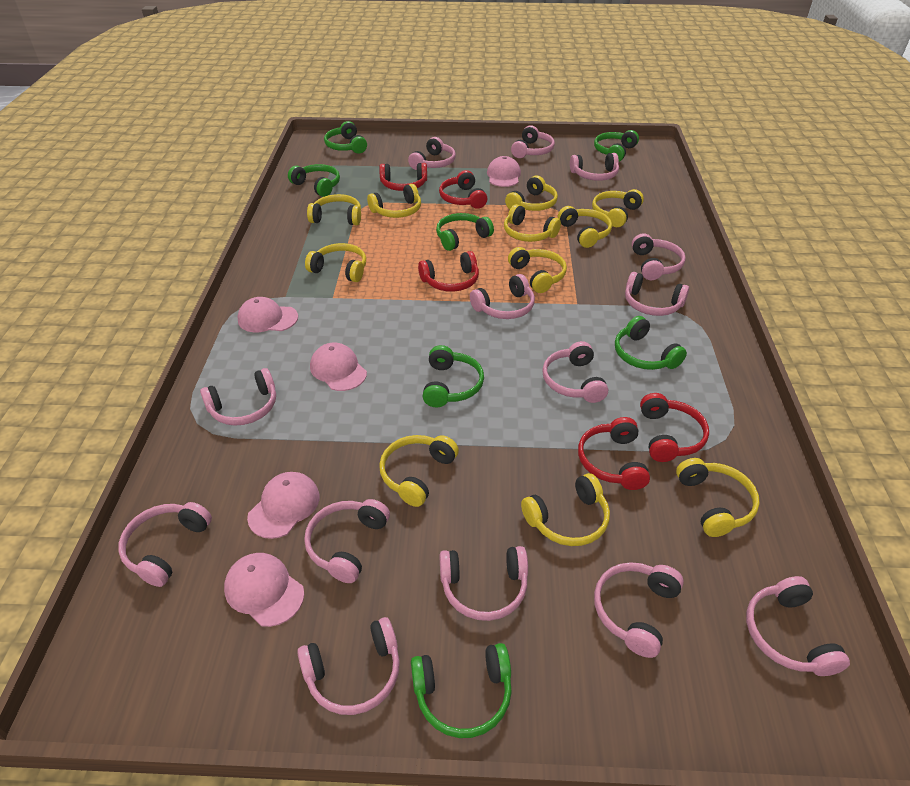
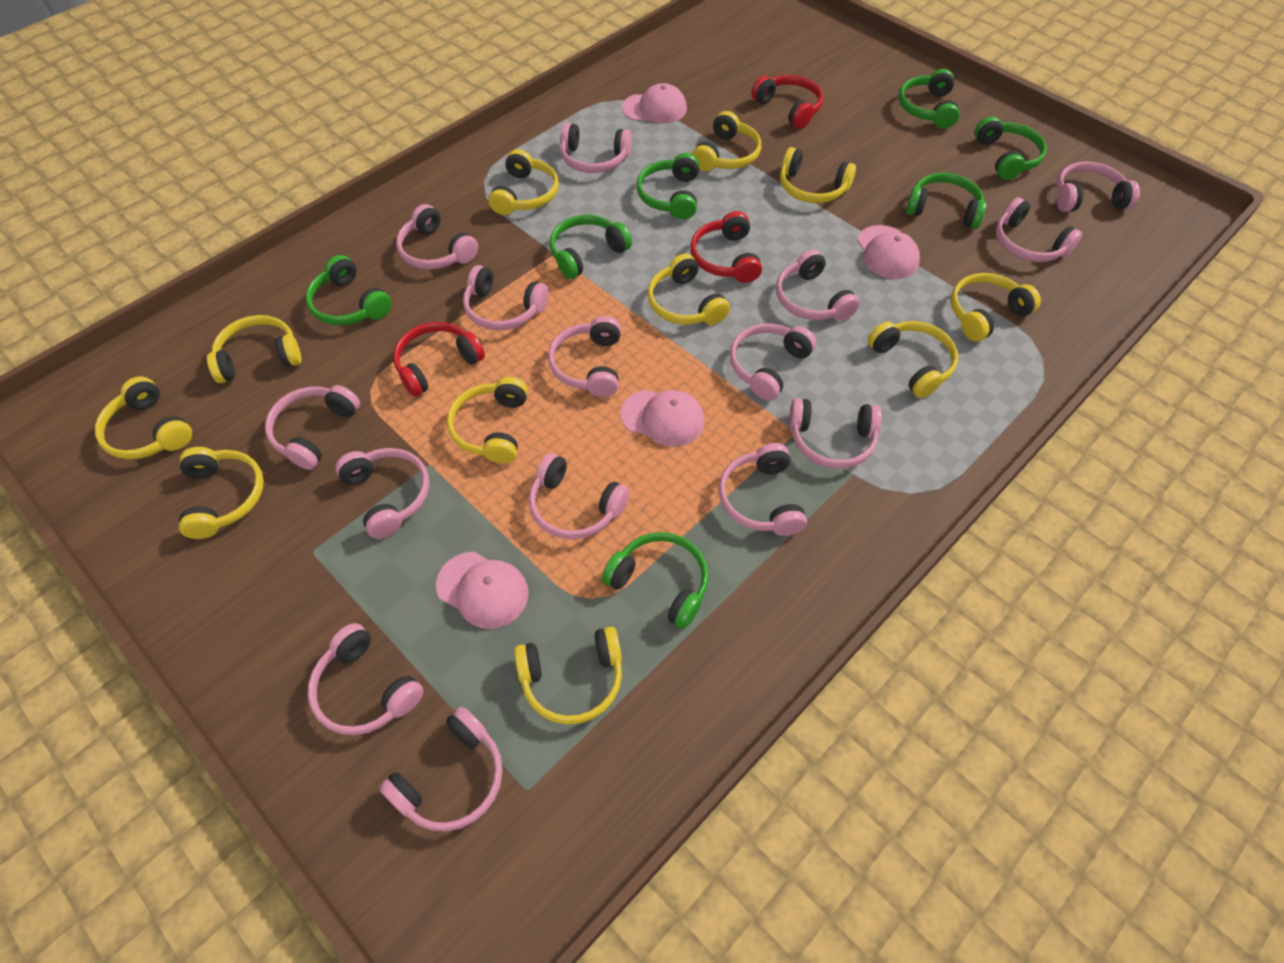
pink cap: 5 -> 4
pink headphones: 14 -> 15
red headphones: 5 -> 3

